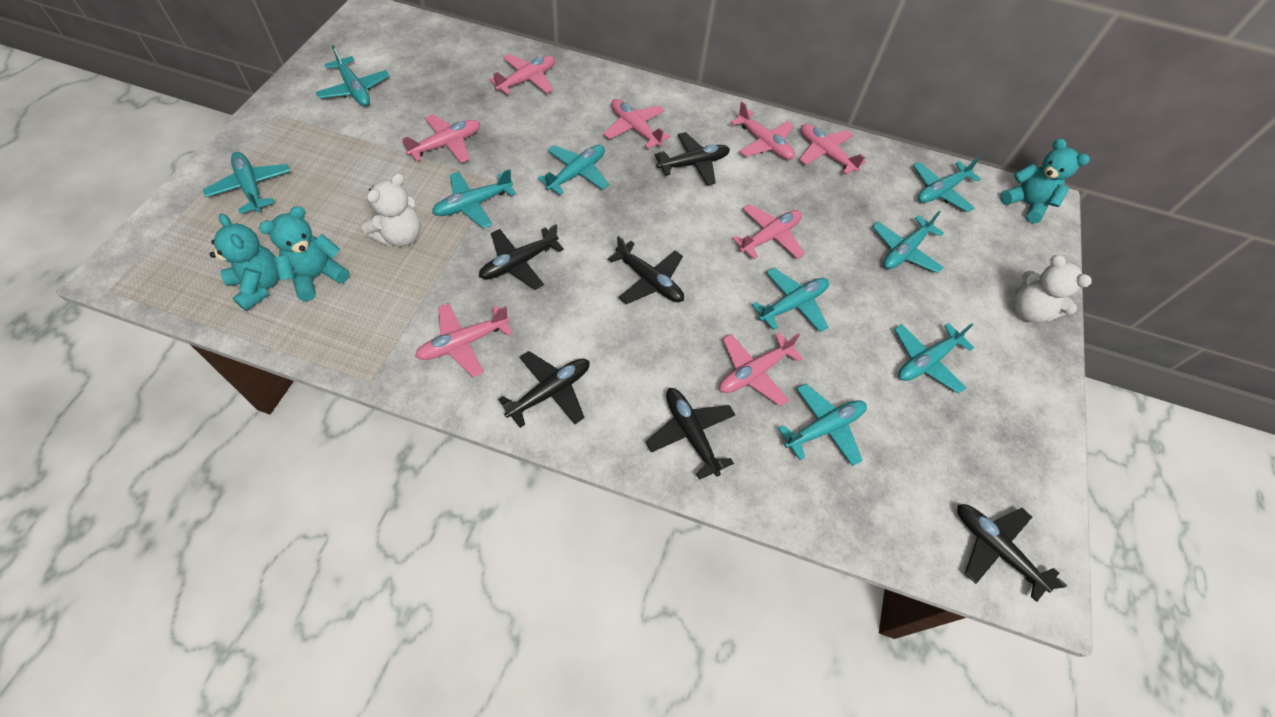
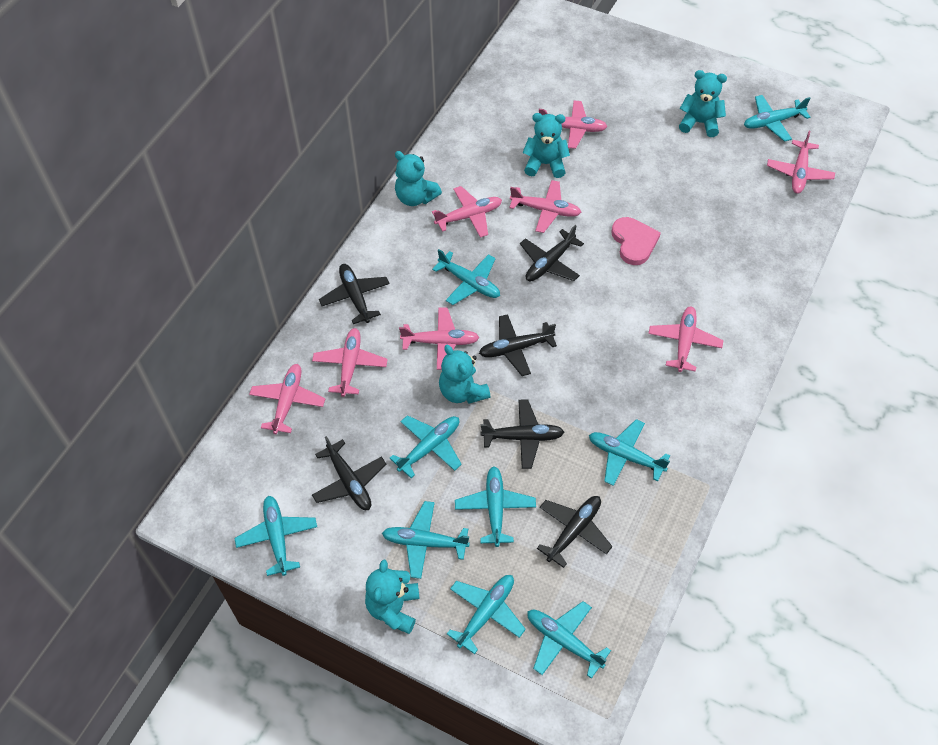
pink heart: 0 -> 1
turquoise teddy bear: 3 -> 5
white teddy bear: 2 -> 0

